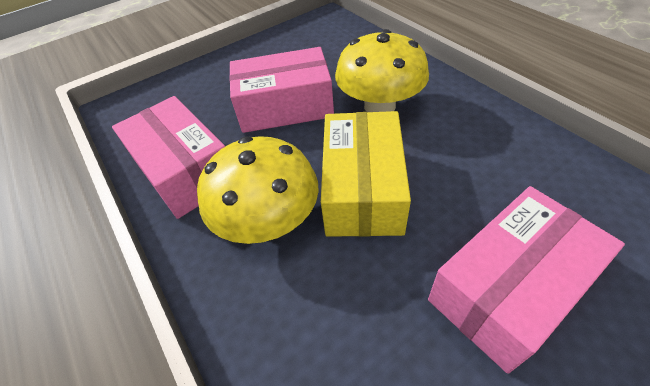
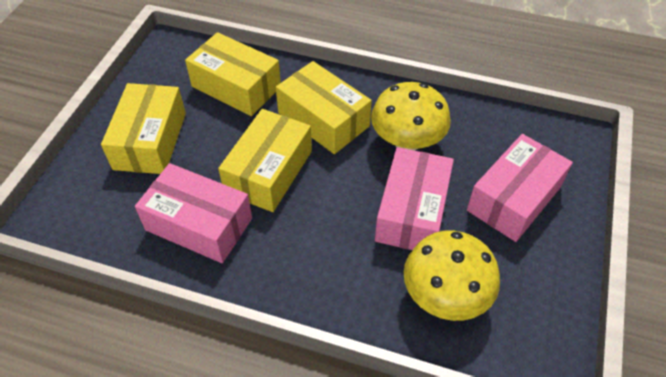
yellow box: 1 -> 4

